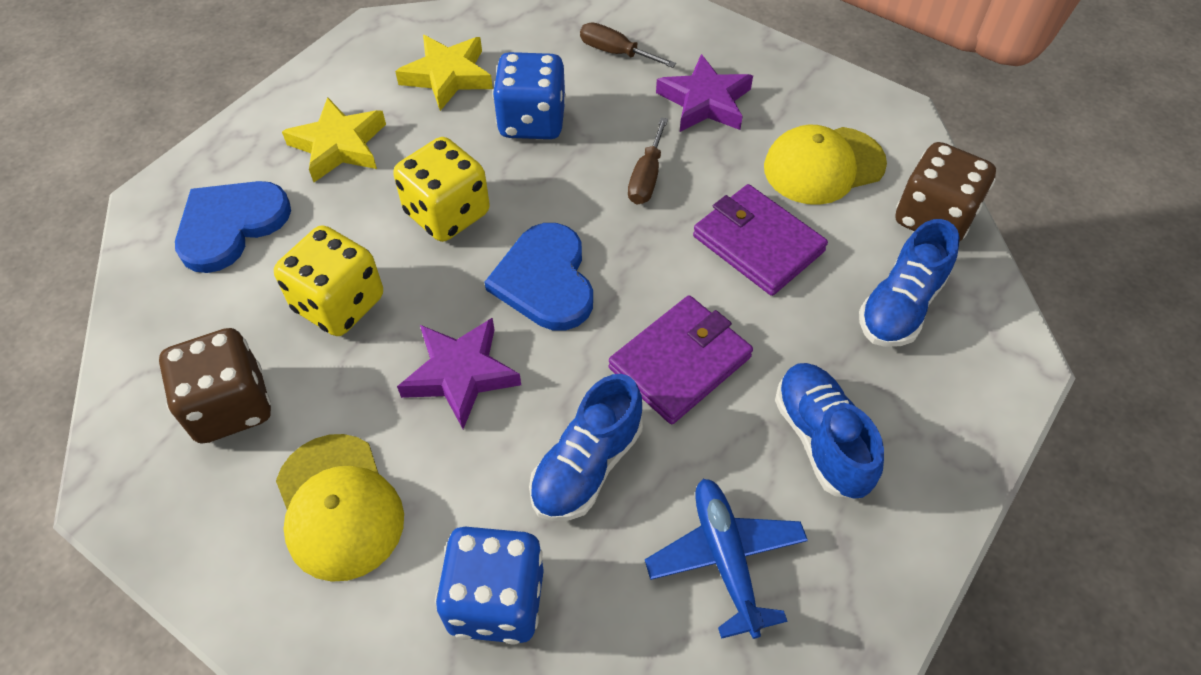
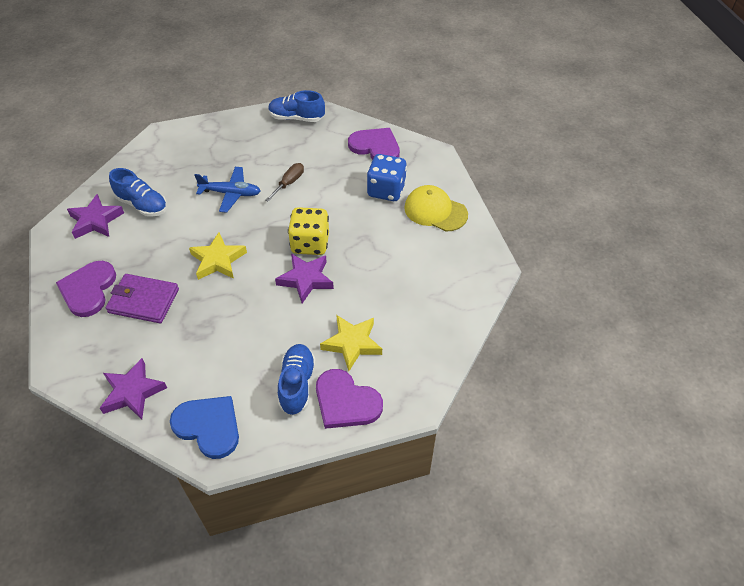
blue dice: 2 -> 1
blue heart: 2 -> 1
brown dice: 2 -> 0
brown screwdriver: 2 -> 1
purple heart: 0 -> 3
purple star: 2 -> 3
purple wallet: 2 -> 1
yellow cap: 2 -> 1
yellow dice: 2 -> 1

